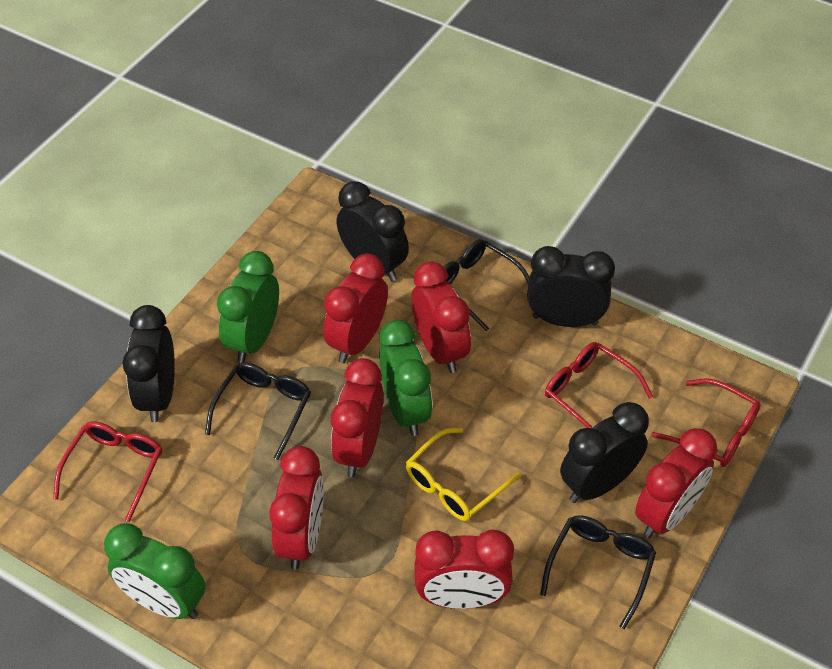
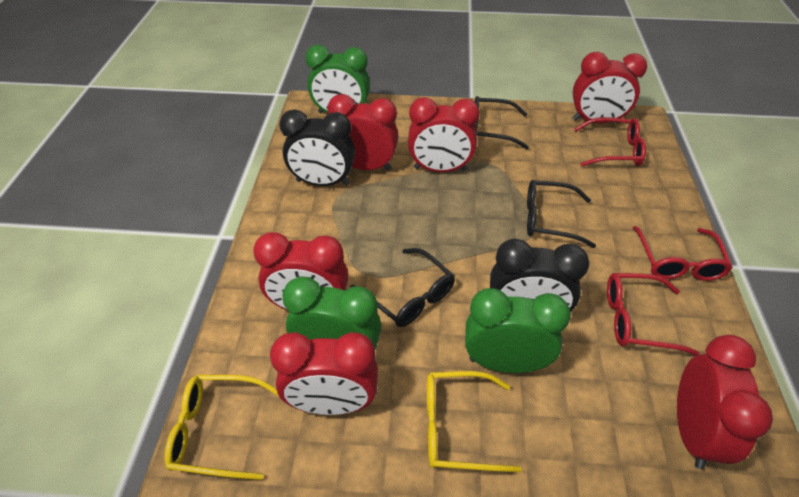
black clock: 4 -> 2
yellow glasses: 1 -> 2

